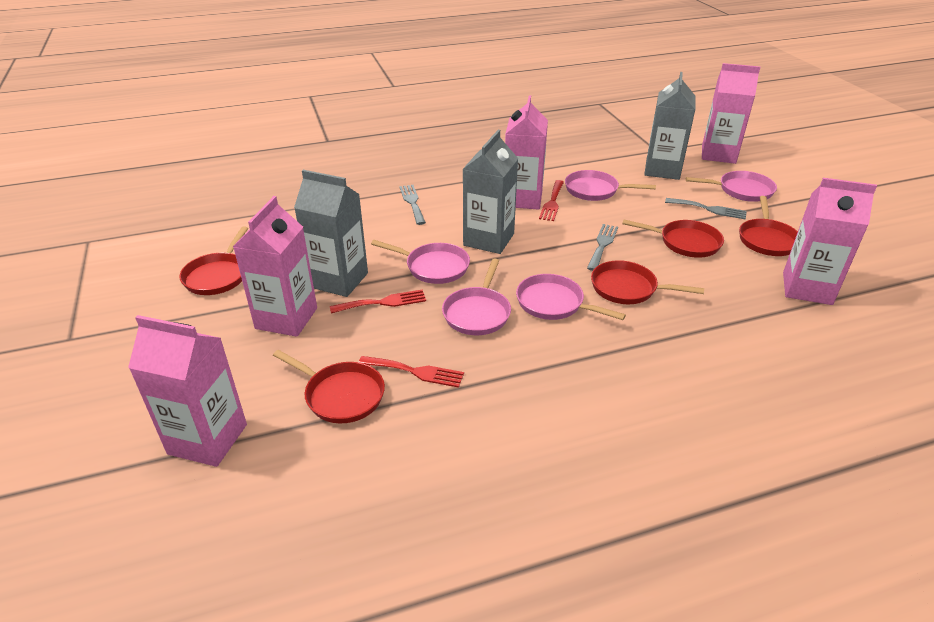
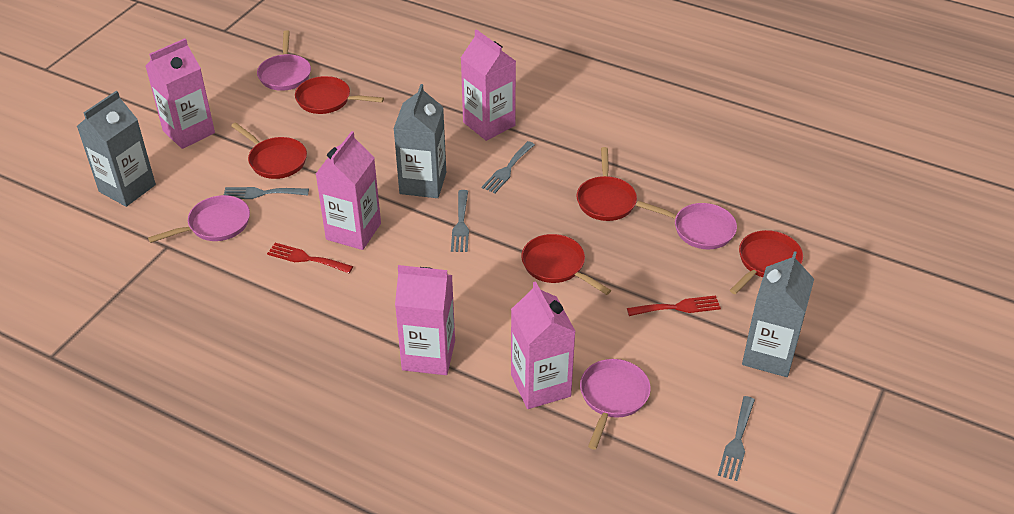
grey fork: 3 -> 4
pink pan: 5 -> 4
red fork: 3 -> 2

